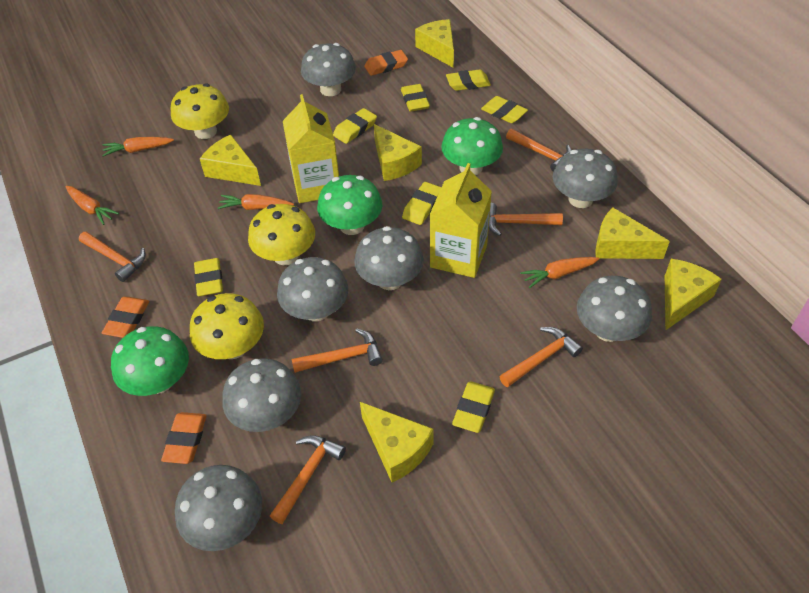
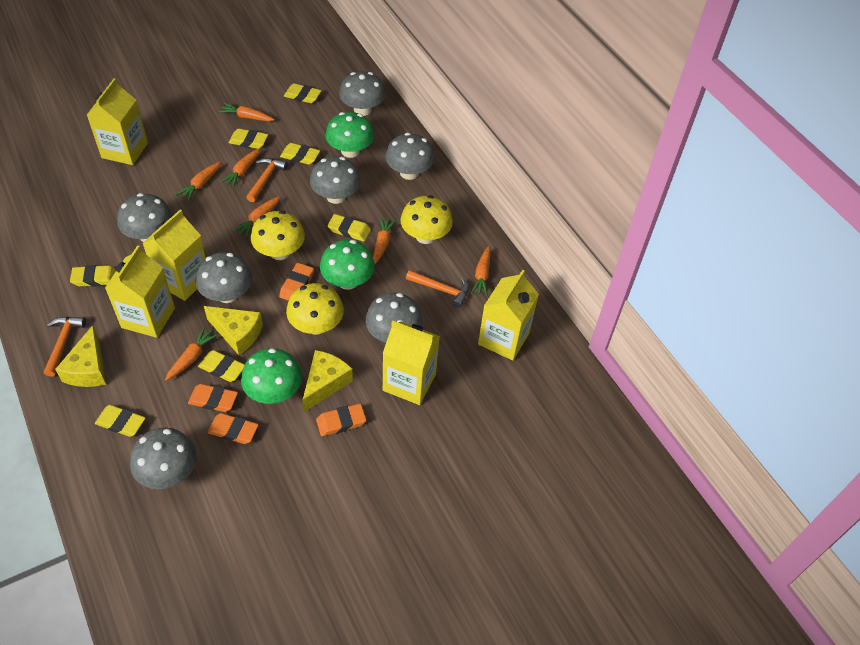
orange carrot: 4 -> 7
orange eraser: 3 -> 4
orange hammer: 6 -> 3
yellow carton: 2 -> 5
yellow cheese: 6 -> 3

